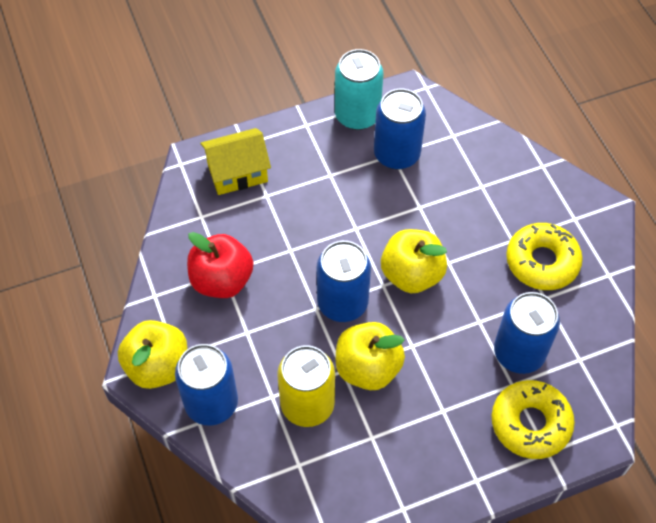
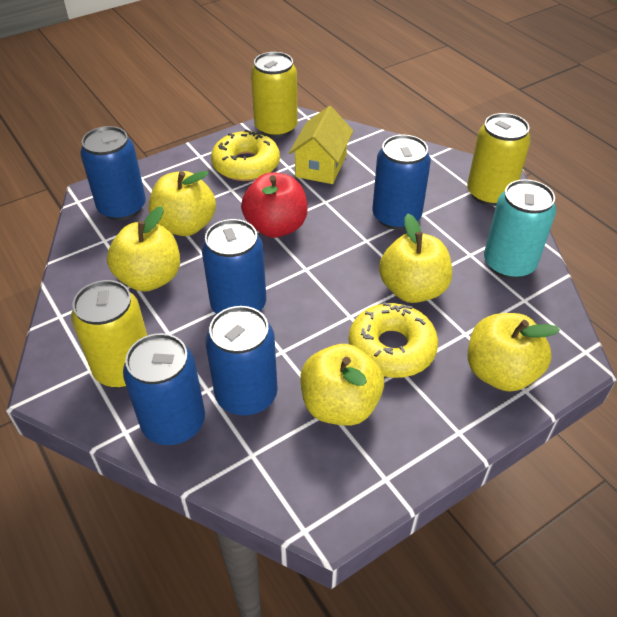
blue can: 4 -> 5
yellow apple: 3 -> 5
yellow can: 1 -> 3

